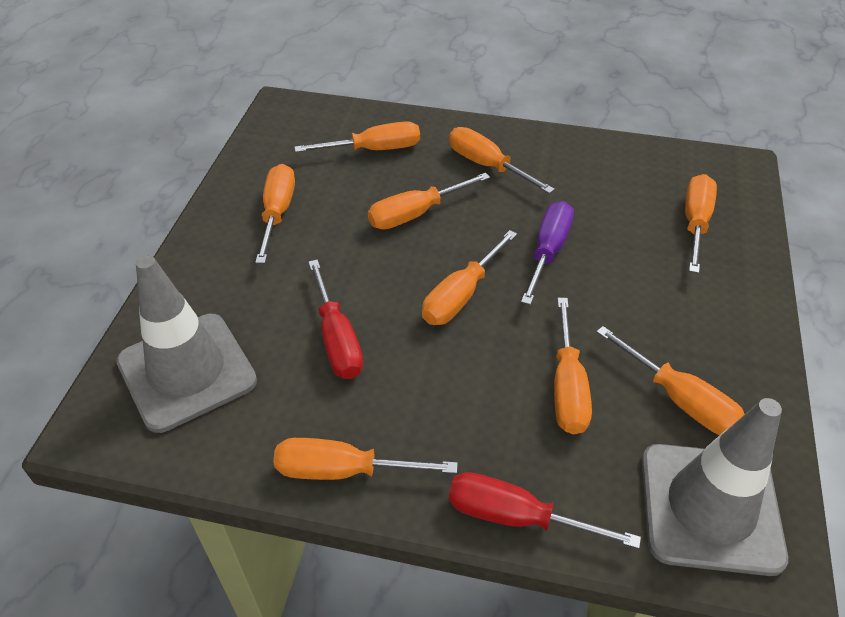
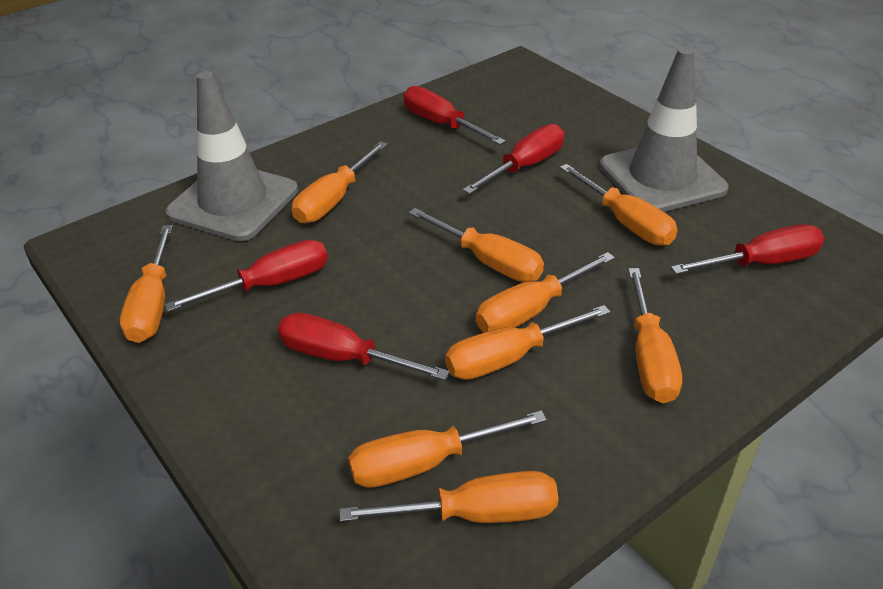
purple screwdriver: 1 -> 0
red screwdriver: 2 -> 5

